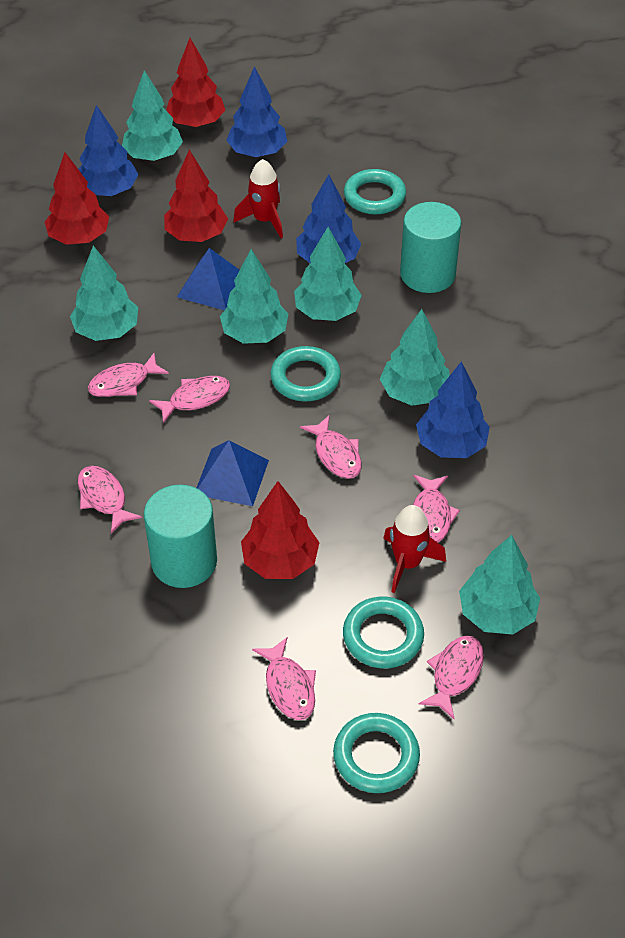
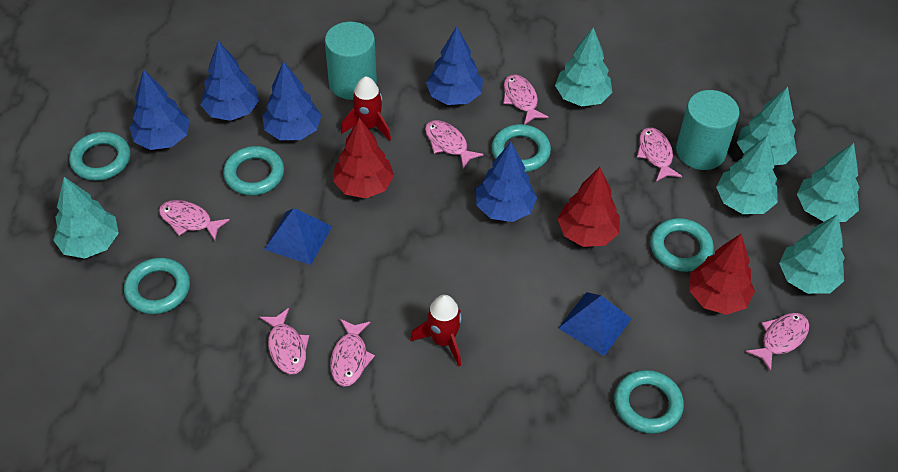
blue tree: 4 -> 5
red tree: 4 -> 3
turquoise ring: 4 -> 6

